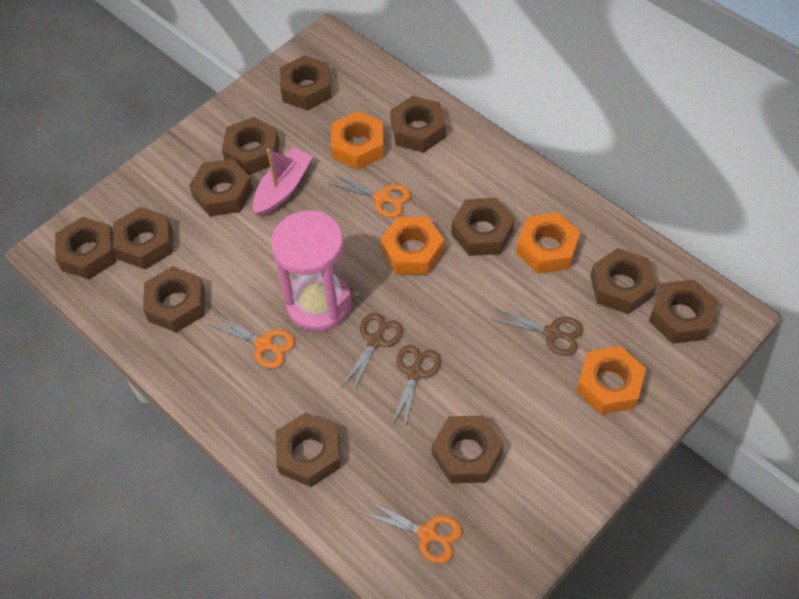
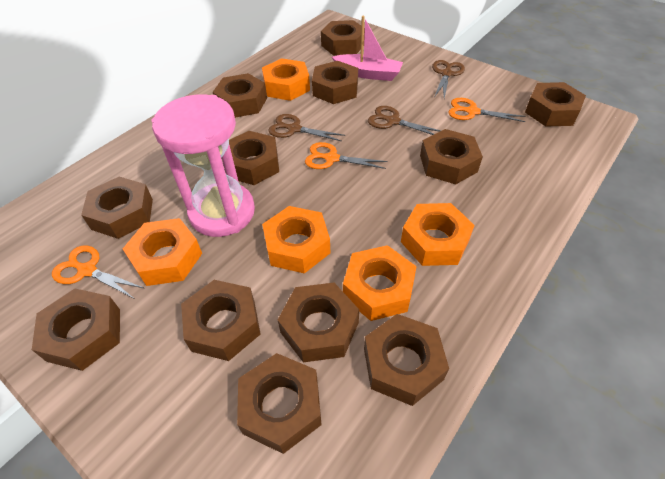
orange nut: 4 -> 5

